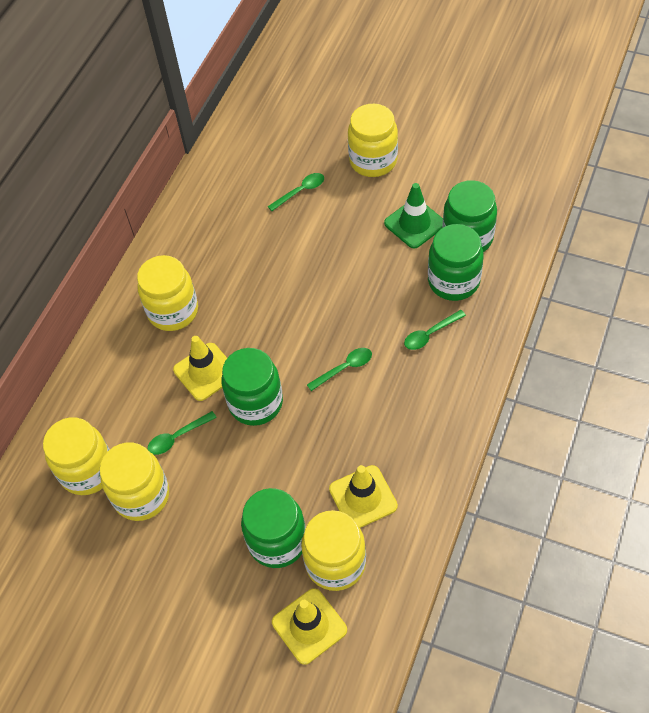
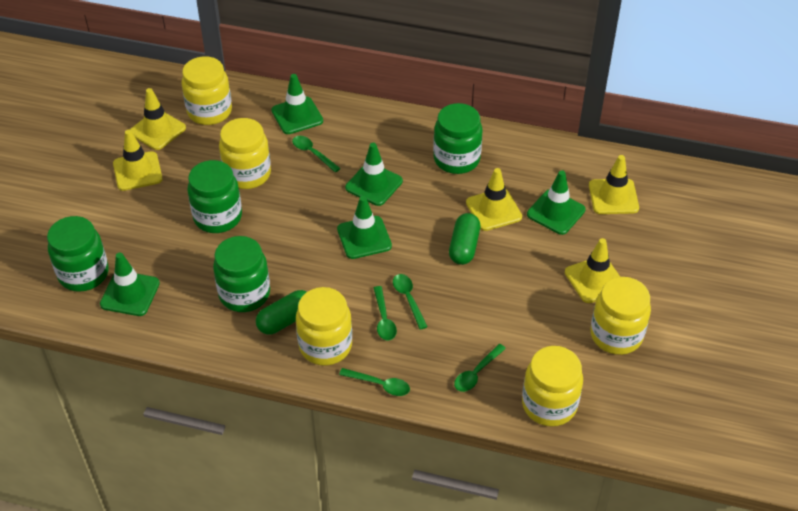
green capsule: 0 -> 2
green spoon: 4 -> 5
green traffic cone: 1 -> 5
yellow traffic cone: 3 -> 5

